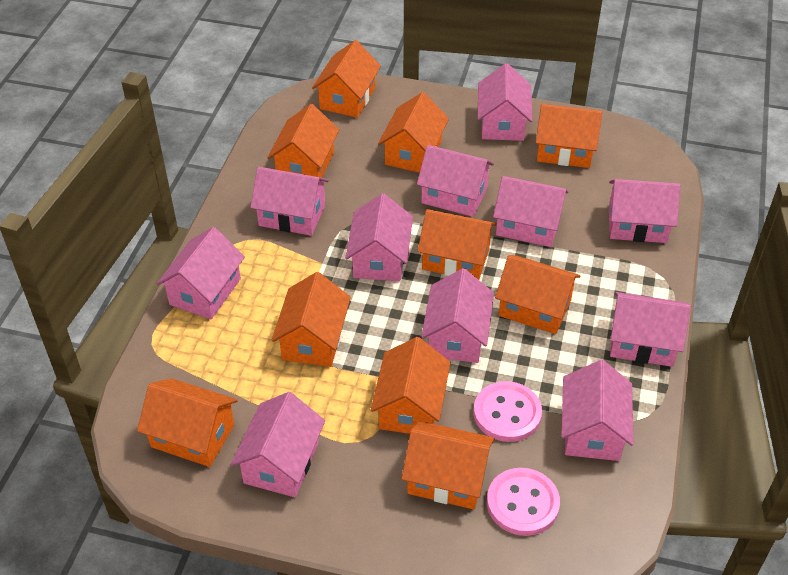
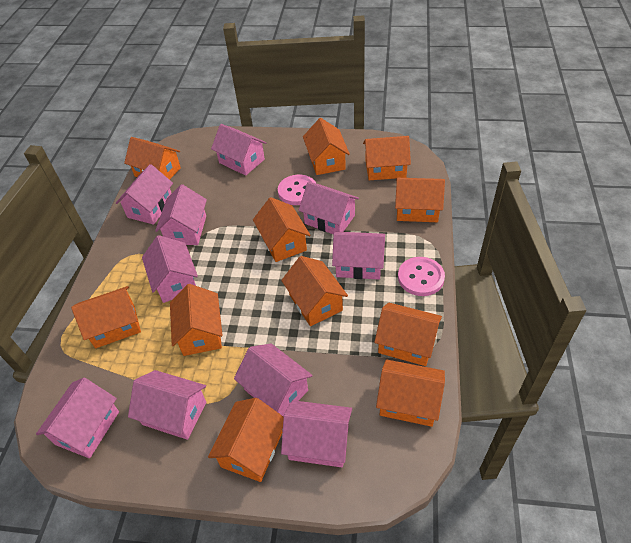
orange house: 10 -> 11
pink house: 11 -> 10

